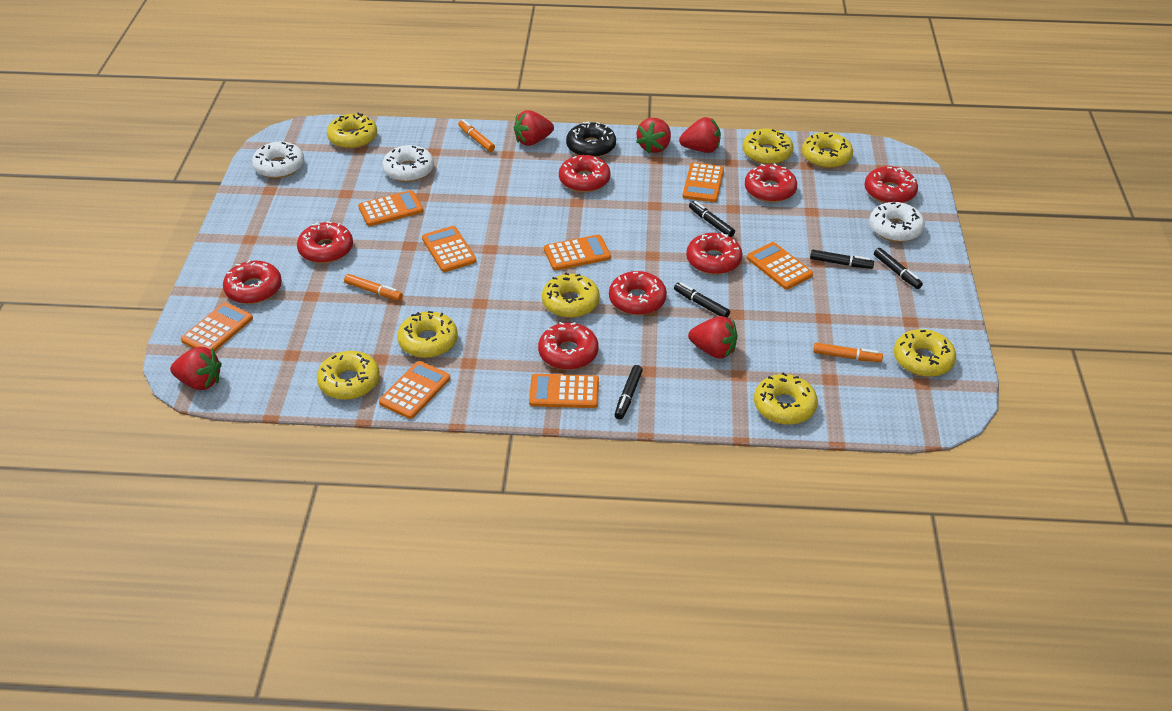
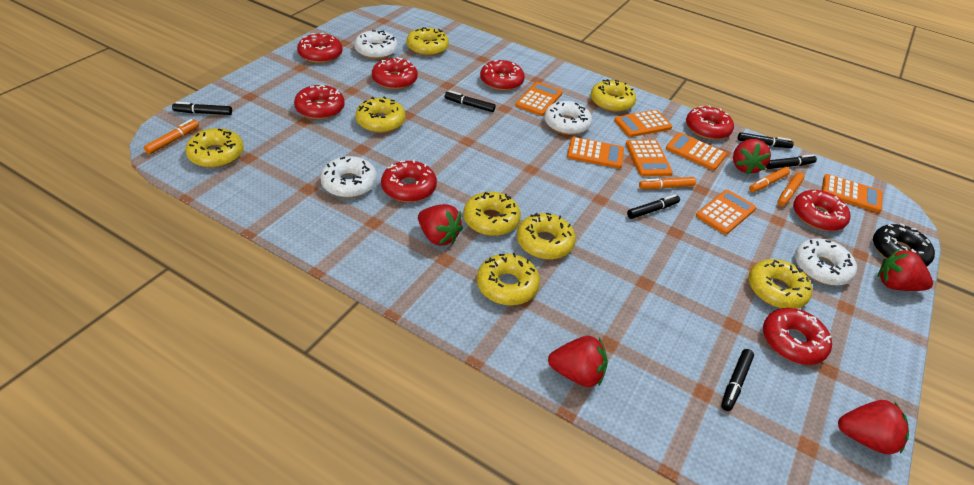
black marker: 5 -> 6
orange calculator: 8 -> 7
orange marker: 3 -> 4
white donut: 3 -> 4

